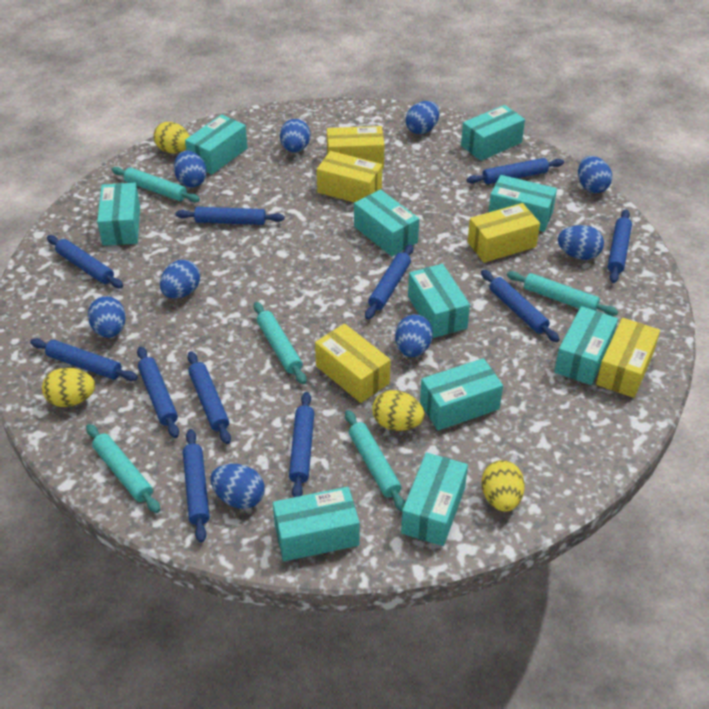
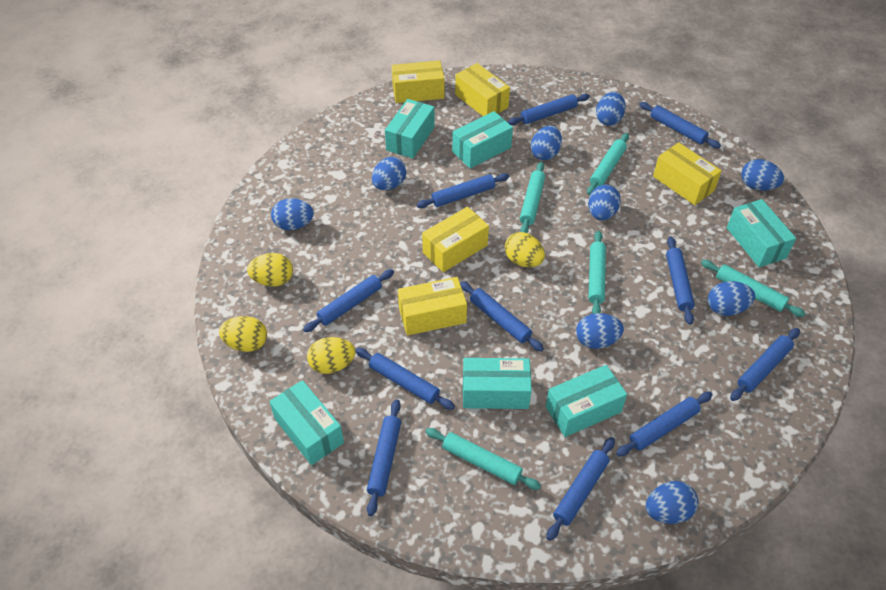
turquoise box: 10 -> 6

